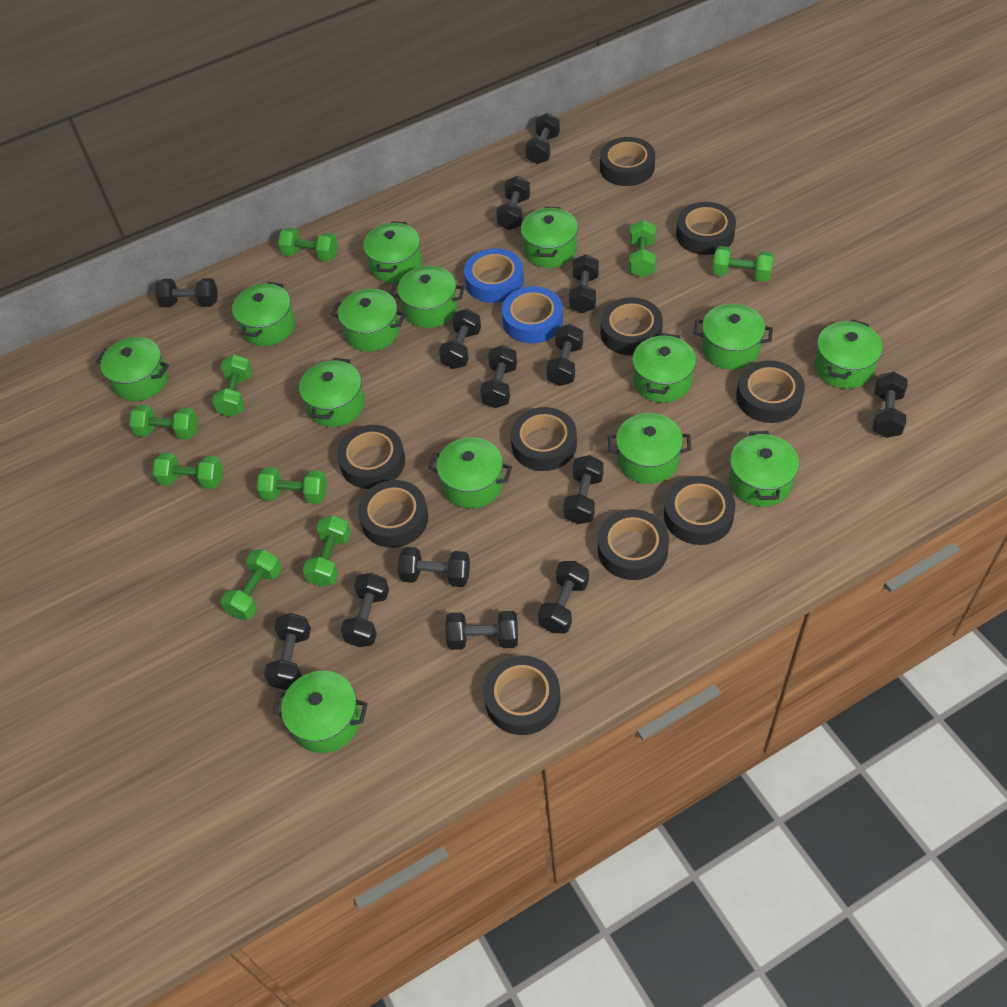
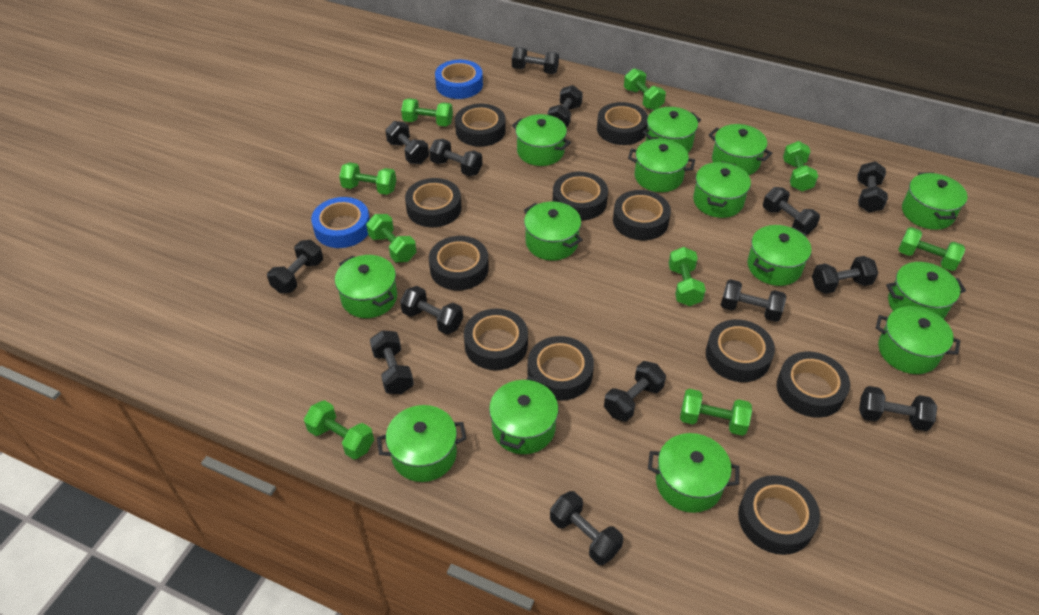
black tape: 10 -> 11

